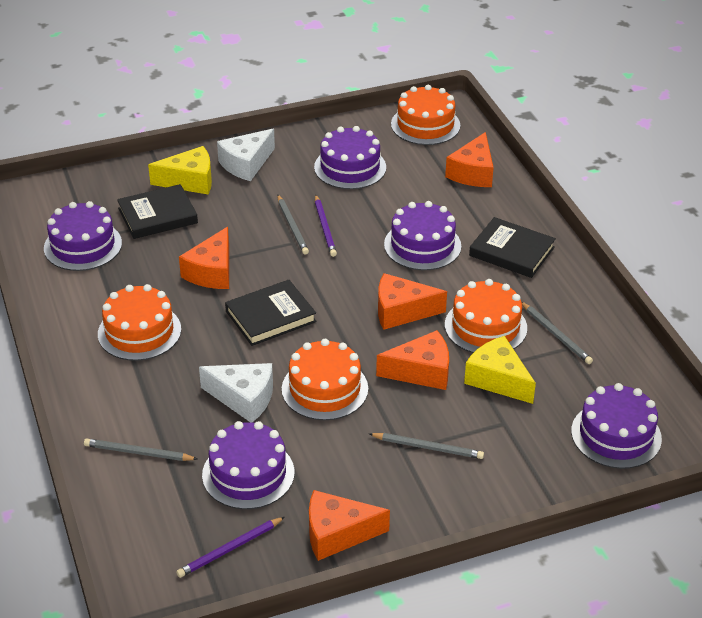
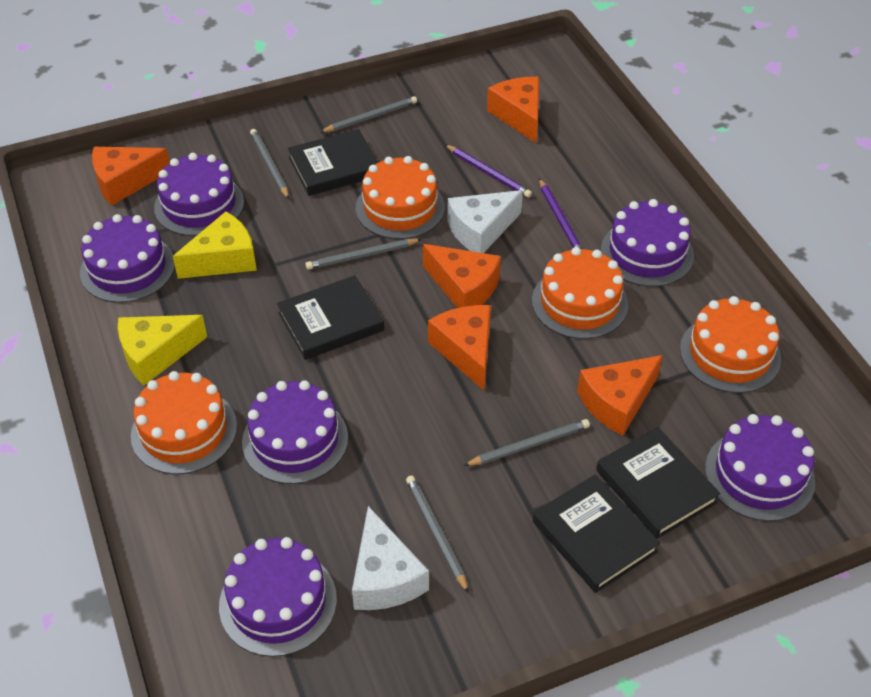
black book: 3 -> 4
grey pencil: 4 -> 5
purple cake: 5 -> 6

